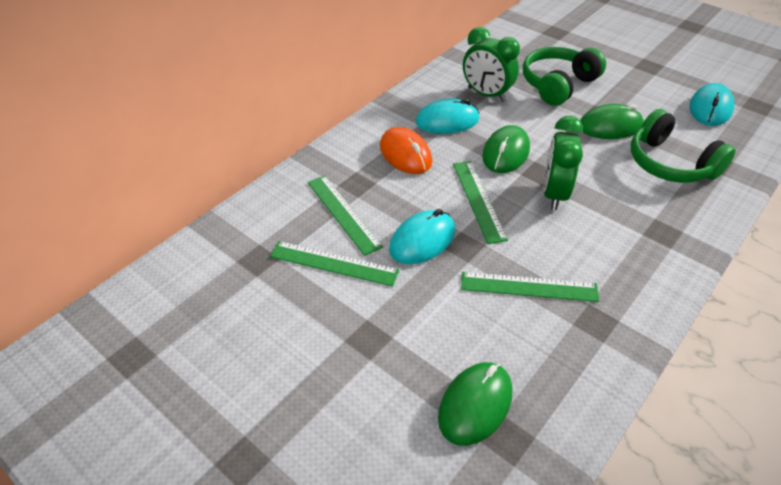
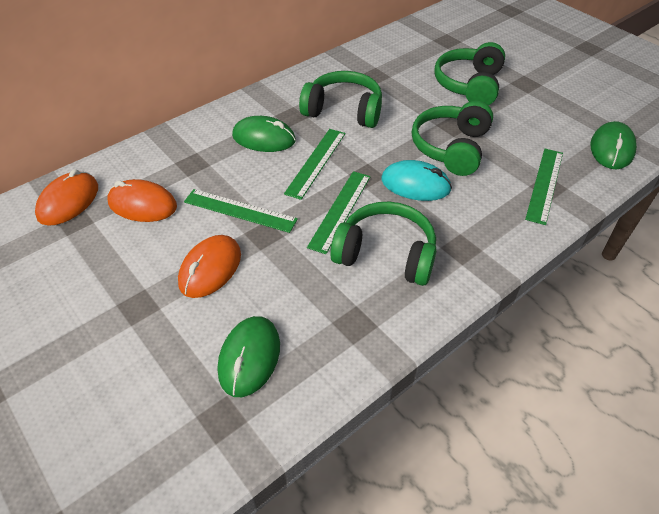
green clock: 2 -> 0
green headphones: 2 -> 4
orange mouse: 1 -> 3
turquoise mouse: 3 -> 1

